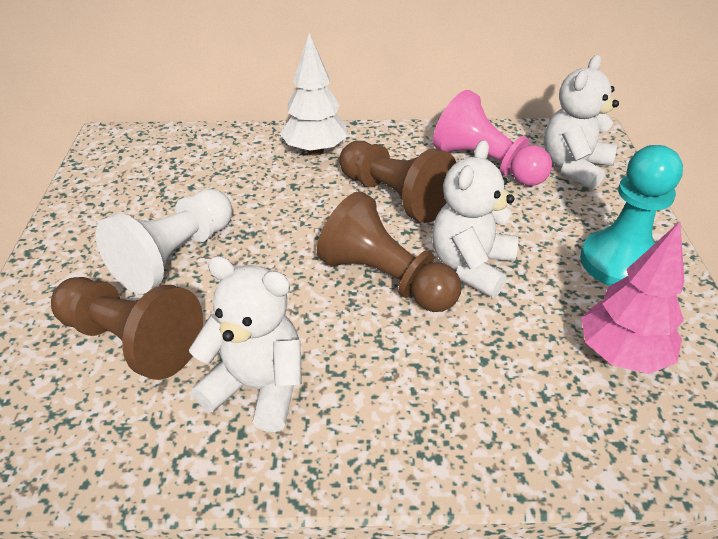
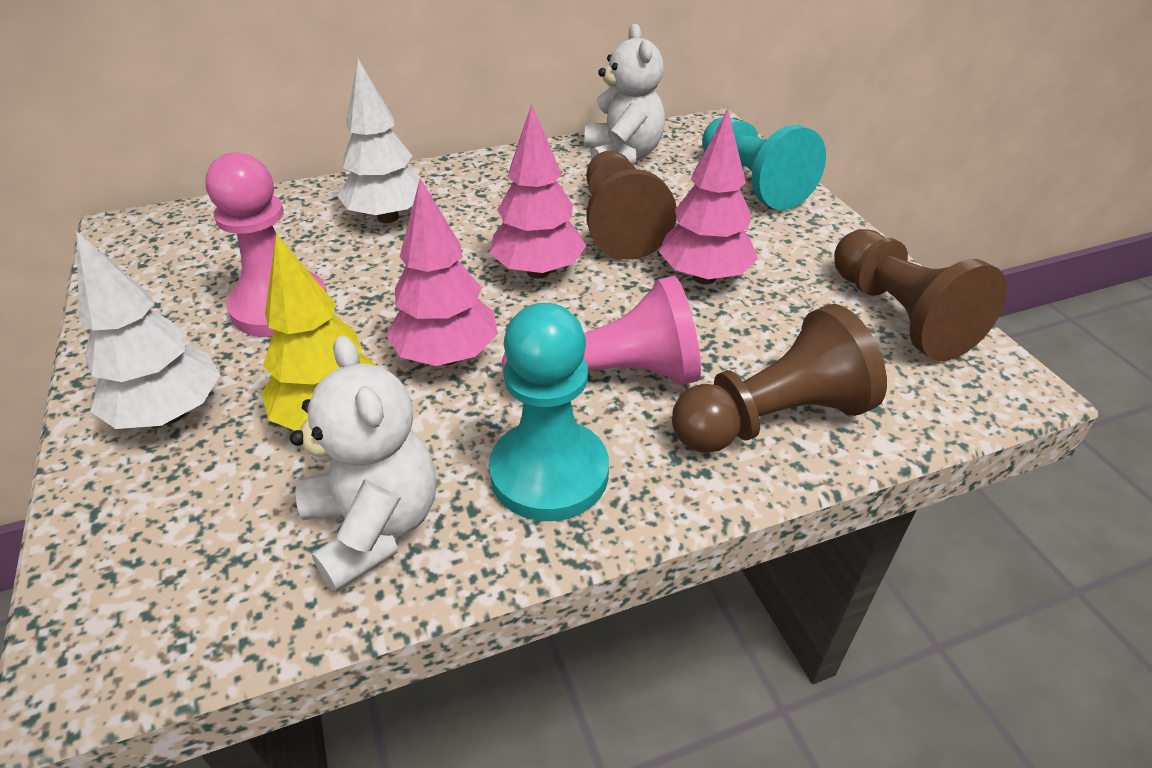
pink pawn: 1 -> 2
pink tree: 1 -> 3
turquoise pawn: 1 -> 2
white pawn: 1 -> 0
white teddy bear: 3 -> 2
white tree: 1 -> 2
yellow tree: 0 -> 1

